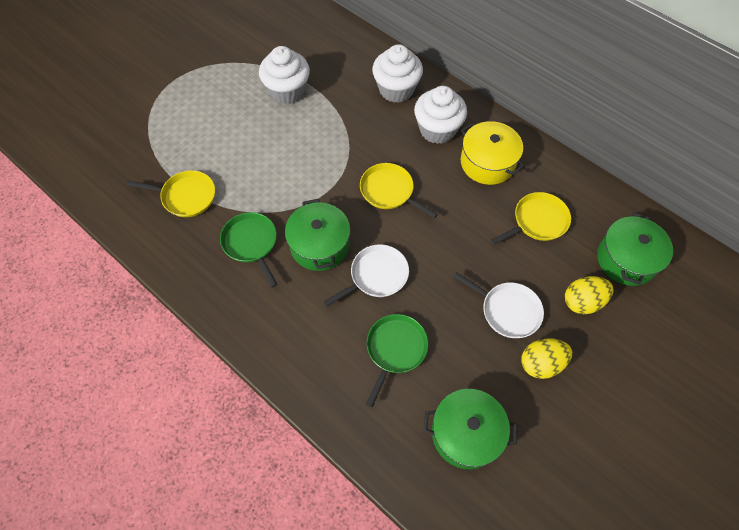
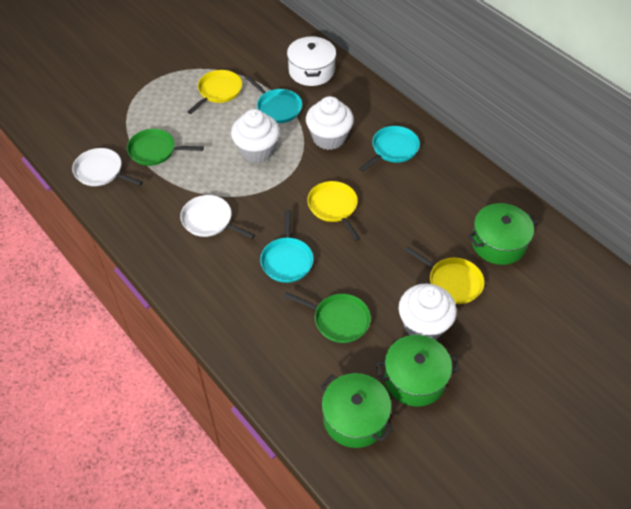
turquoise pan: 0 -> 3
white pot: 0 -> 1
yellow egg: 2 -> 0
yellow pot: 1 -> 0

